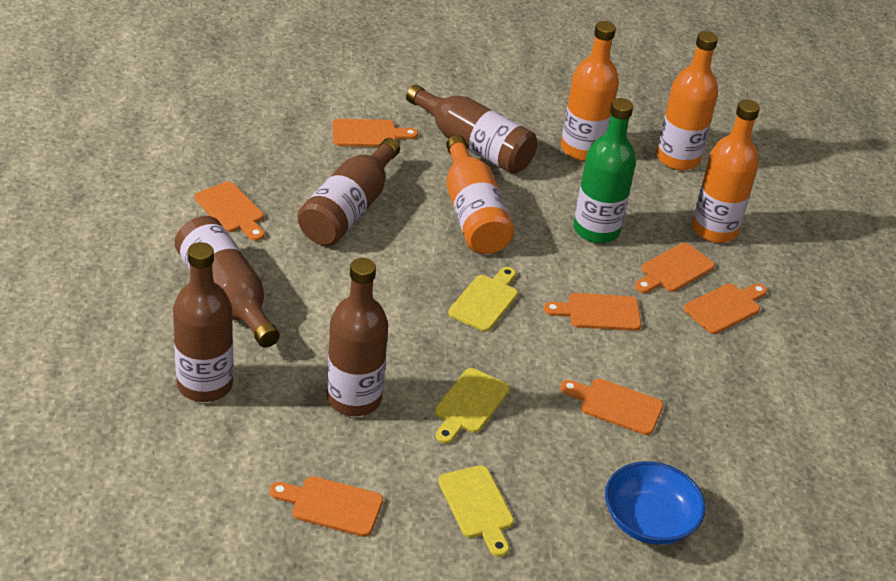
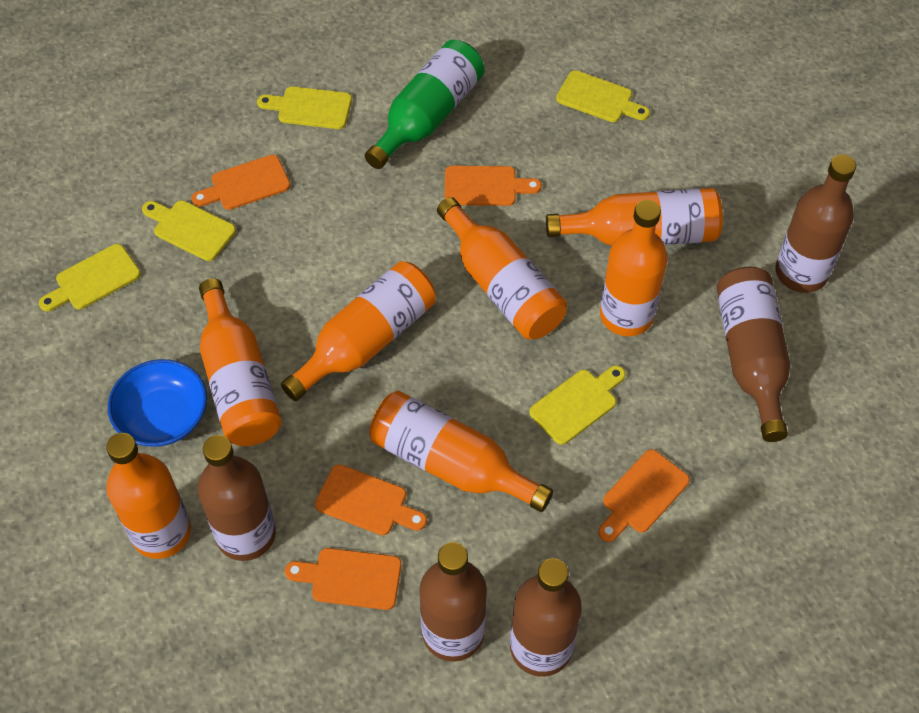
orange bottle: 4 -> 7
orange cutting board: 7 -> 5
yellow cutting board: 3 -> 5

